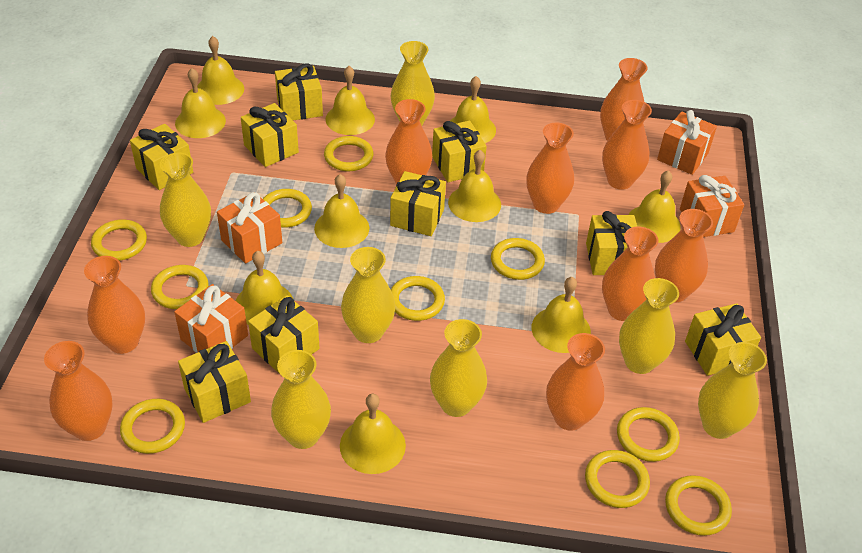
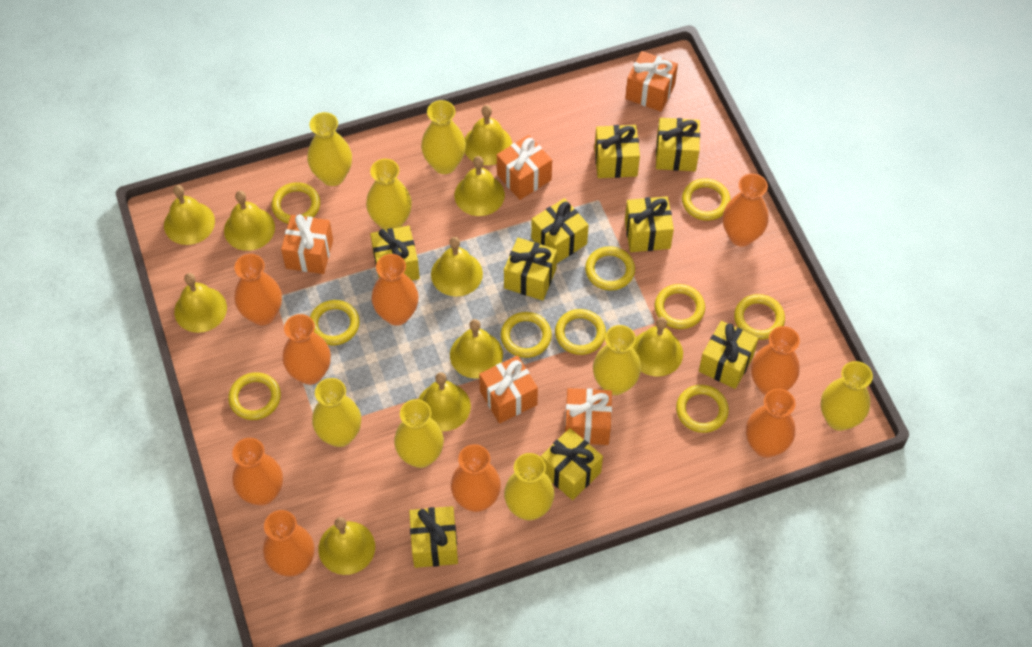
orange gift: 4 -> 5
yellow vase: 7 -> 8

